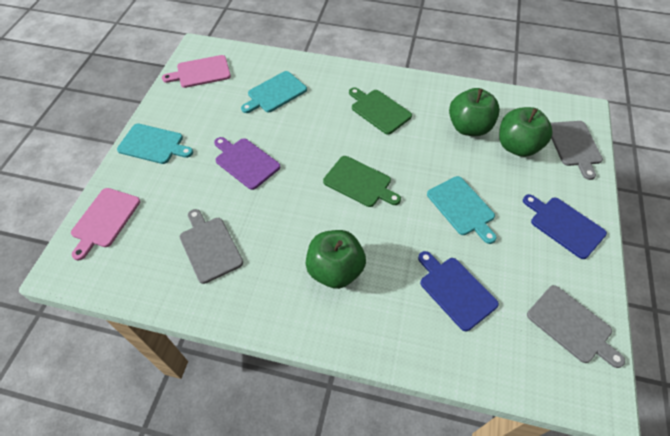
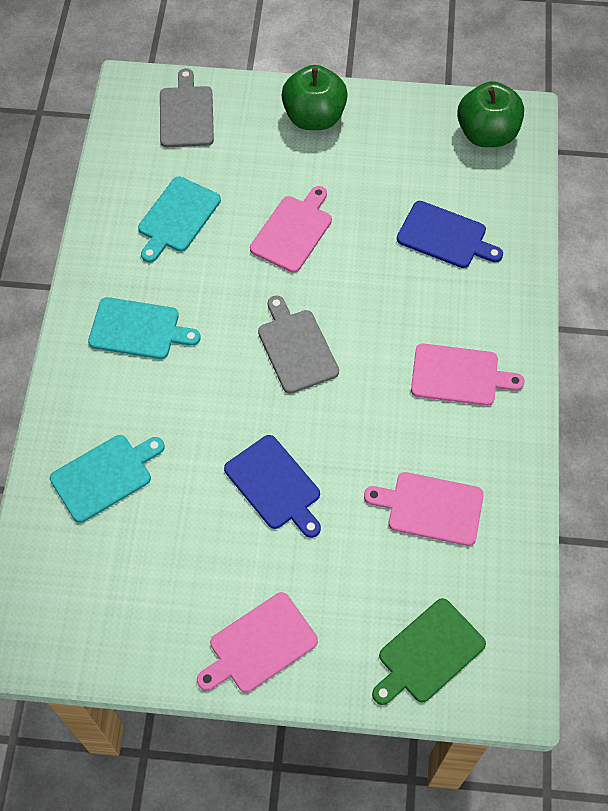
green apple: 3 -> 2
green cutting board: 2 -> 1
grey cutting board: 3 -> 2
pink cutting board: 2 -> 4
purple cutting board: 1 -> 0

